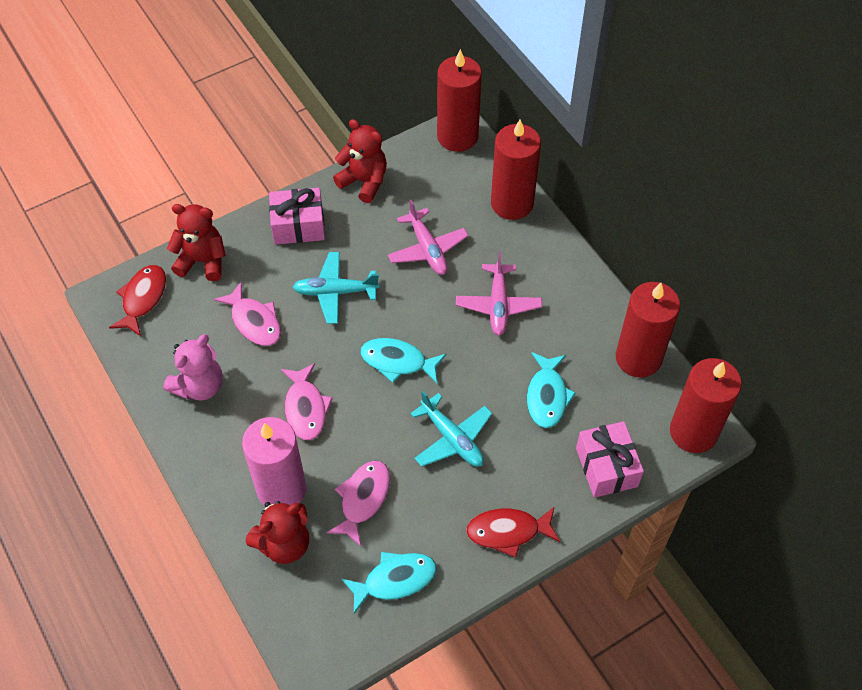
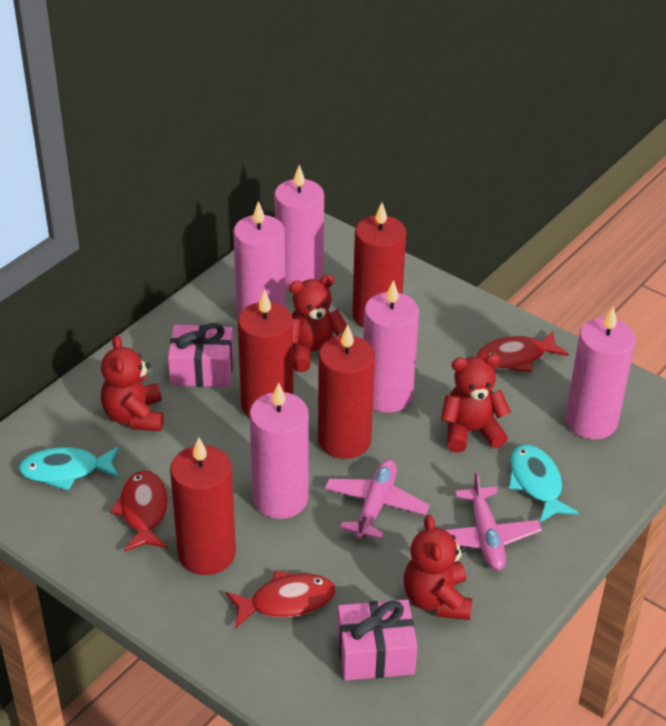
pink candle: 1 -> 5
pink fish: 3 -> 0
pink teddy bear: 1 -> 0
red fish: 2 -> 3
red teddy bear: 3 -> 4
turquoise fish: 3 -> 2
turquoise plane: 2 -> 0

